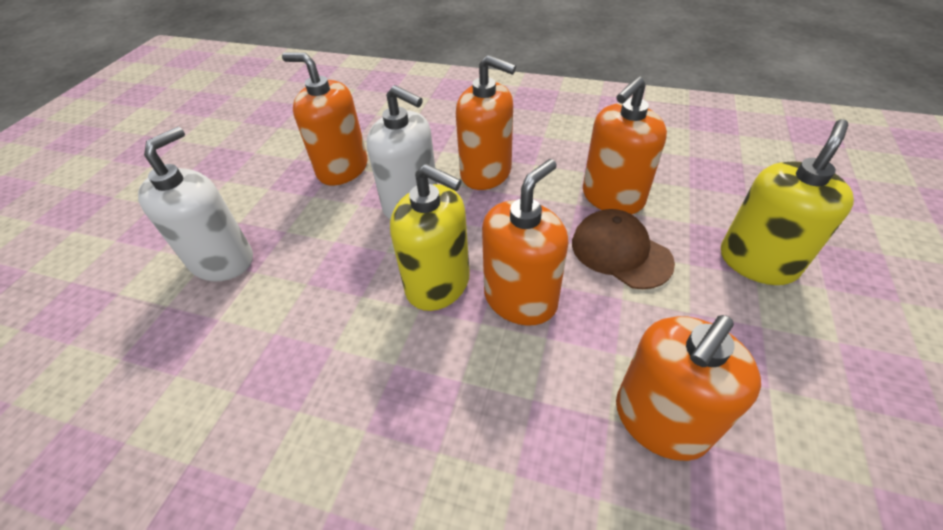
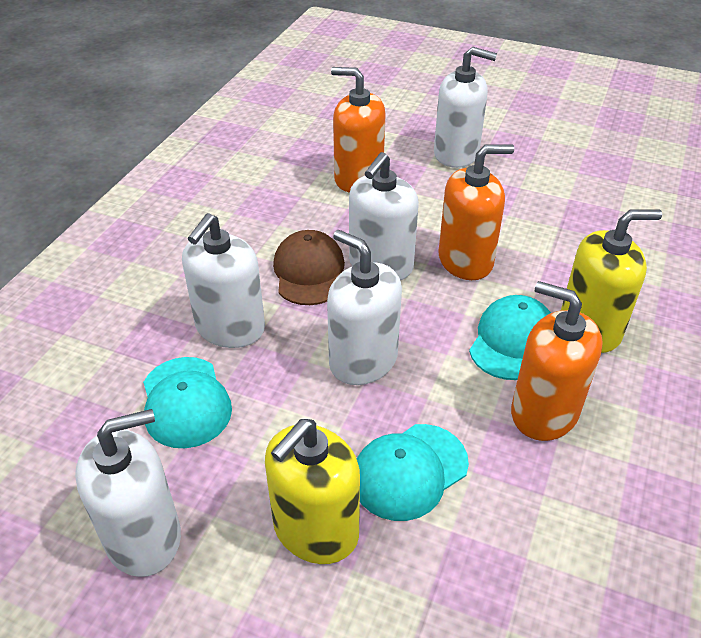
orange soap dispenser: 5 -> 3
turquoise cap: 0 -> 3
white soap dispenser: 2 -> 5

